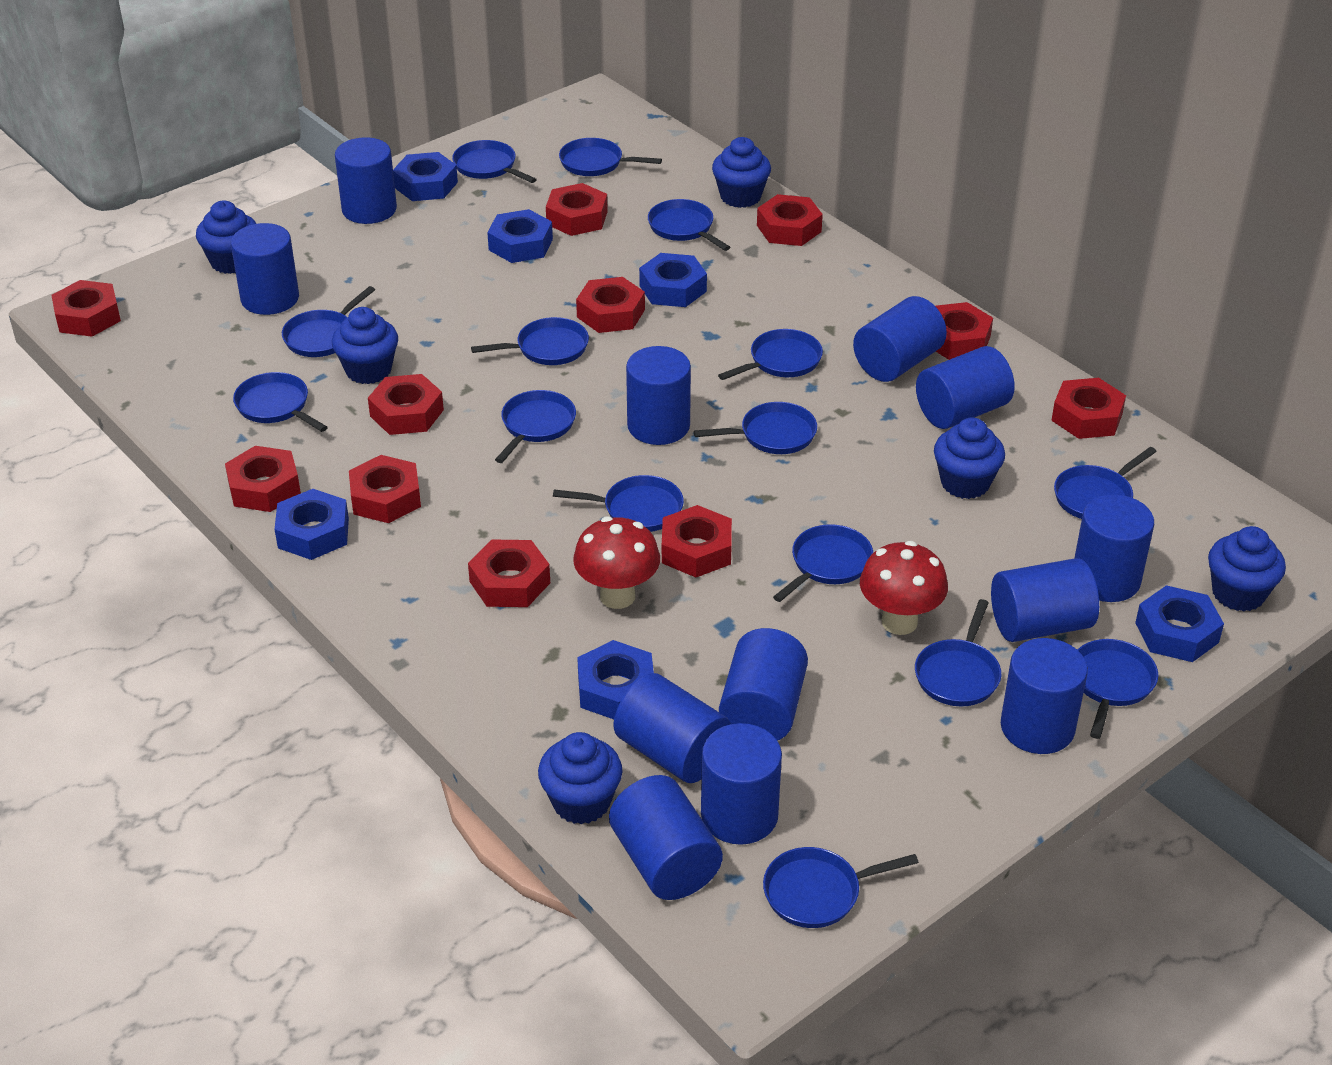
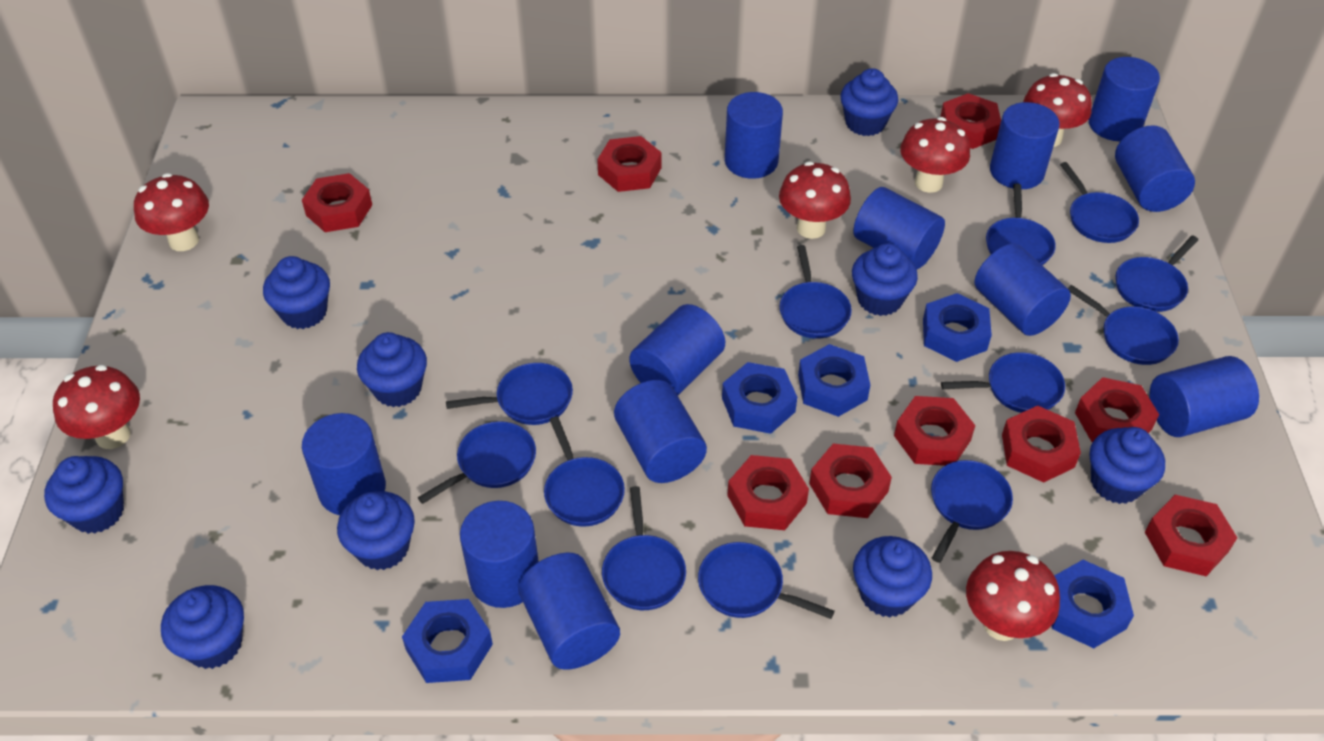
blue cupcake: 6 -> 9
blue nut: 6 -> 5
blue pan: 15 -> 12
red mushroom: 2 -> 6
red nut: 11 -> 9

